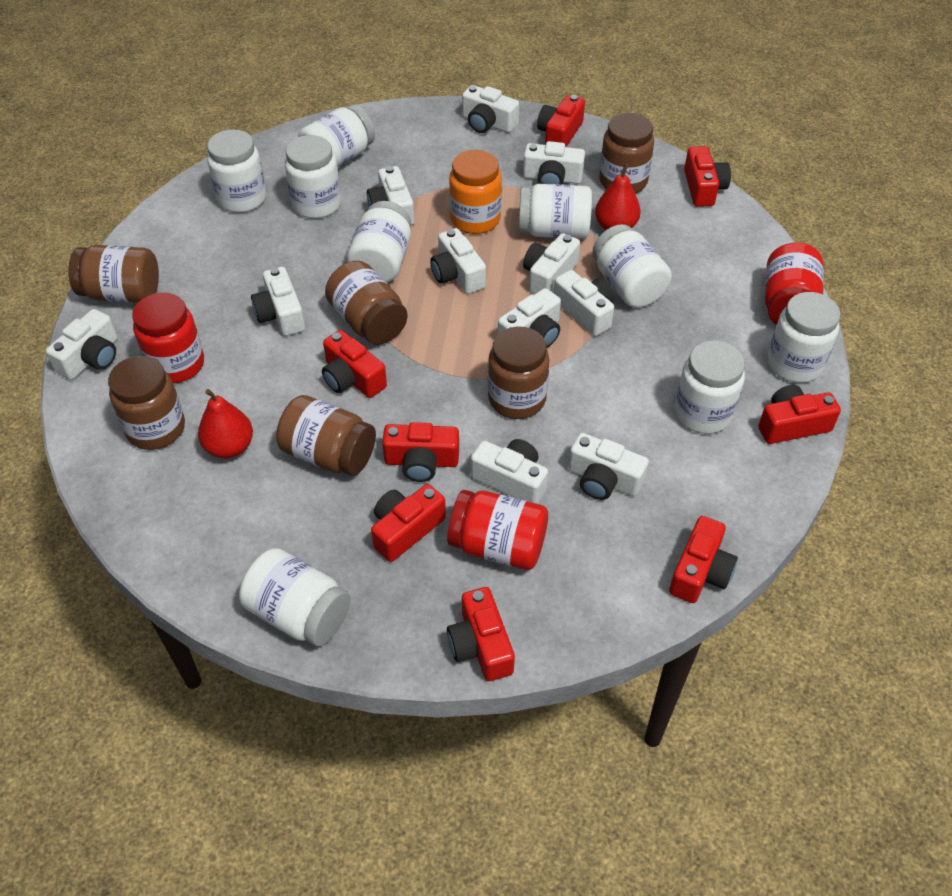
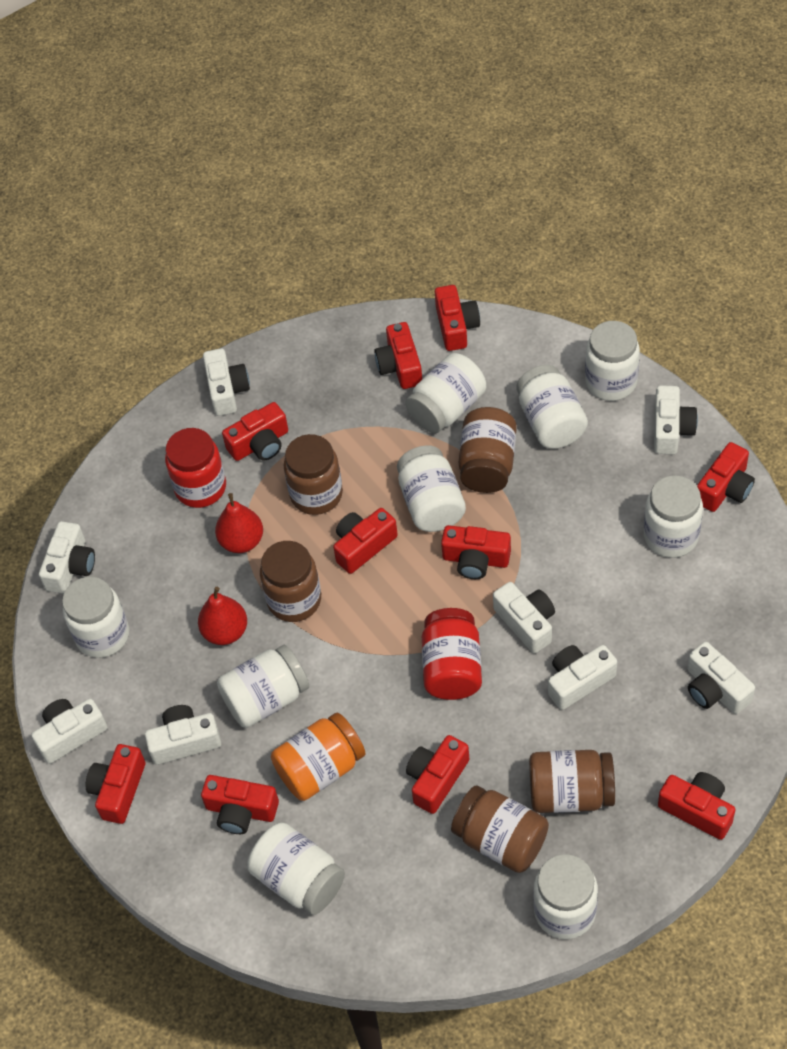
brown jar: 6 -> 5
red camera: 8 -> 10
red jar: 3 -> 2
white camera: 11 -> 8

